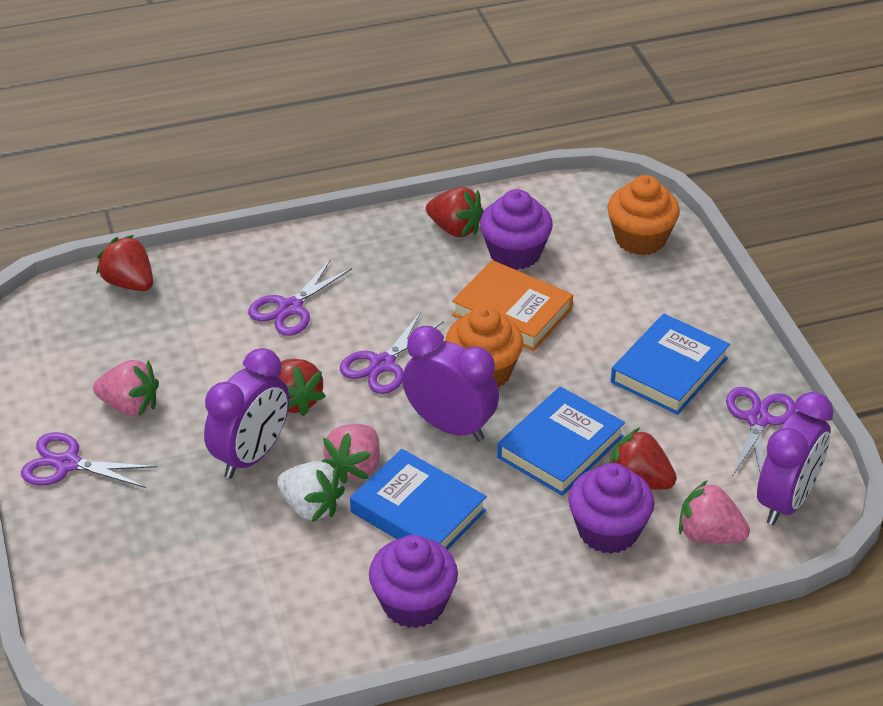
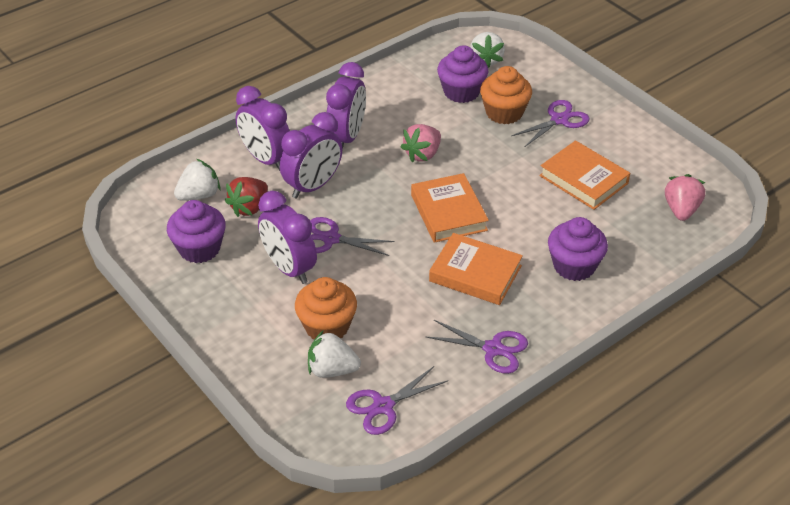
blue book: 3 -> 0
orange book: 1 -> 3
pink strawberry: 3 -> 2
purple clock: 3 -> 4
red strawberry: 4 -> 1
white strawberry: 1 -> 3

